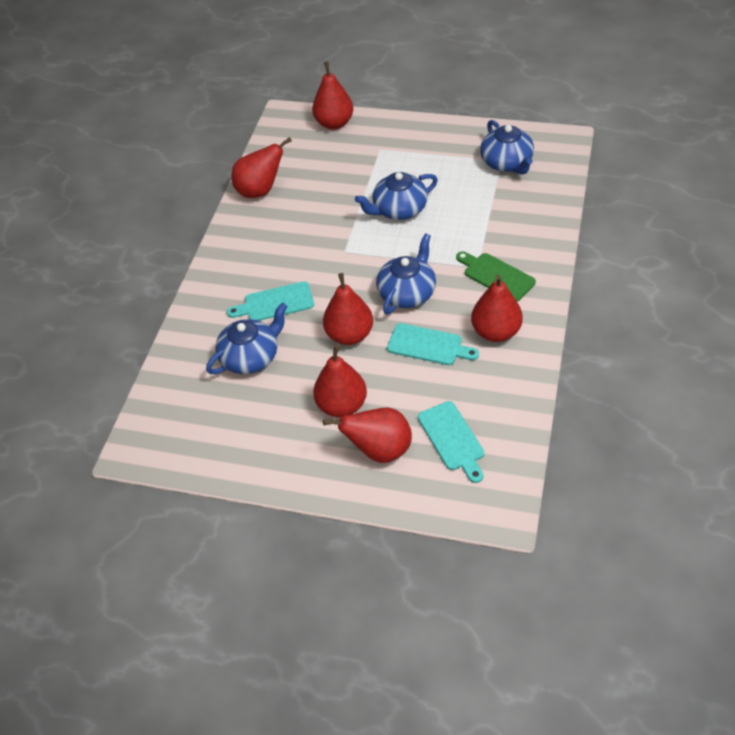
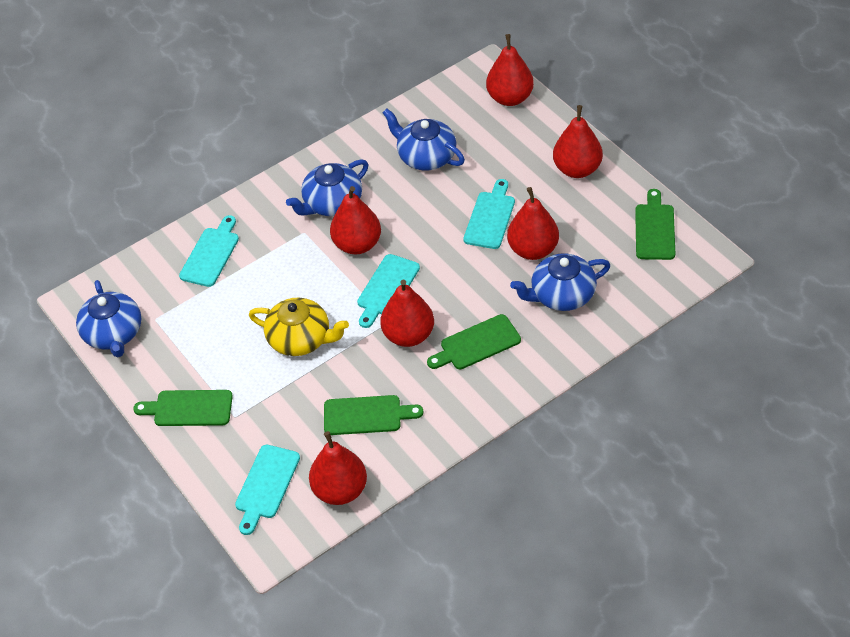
green cutting board: 1 -> 4
turquoise cutting board: 3 -> 4
yellow teapot: 0 -> 1

